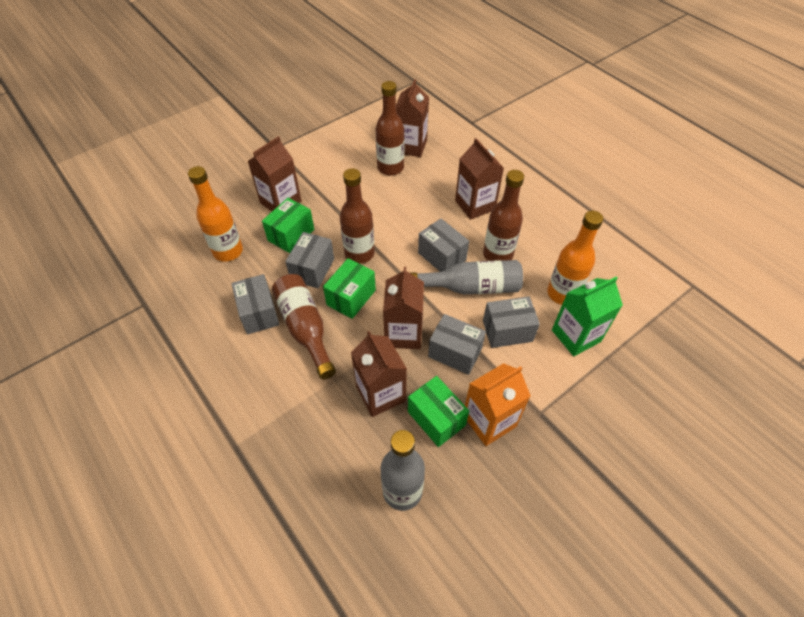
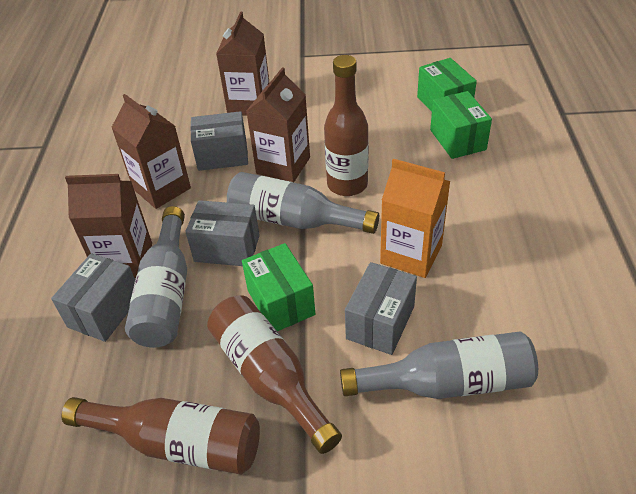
brown bottle: 4 -> 3
brown carton: 5 -> 4
green carton: 1 -> 0
grey bottle: 2 -> 3
grey box: 5 -> 4
orange bottle: 2 -> 0

